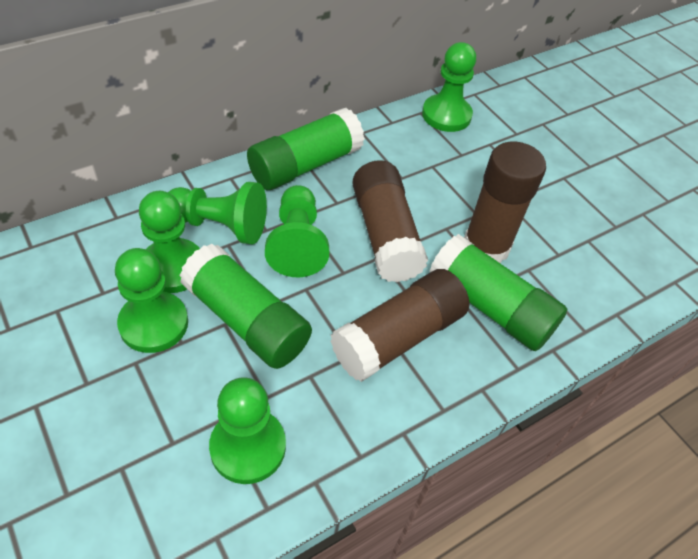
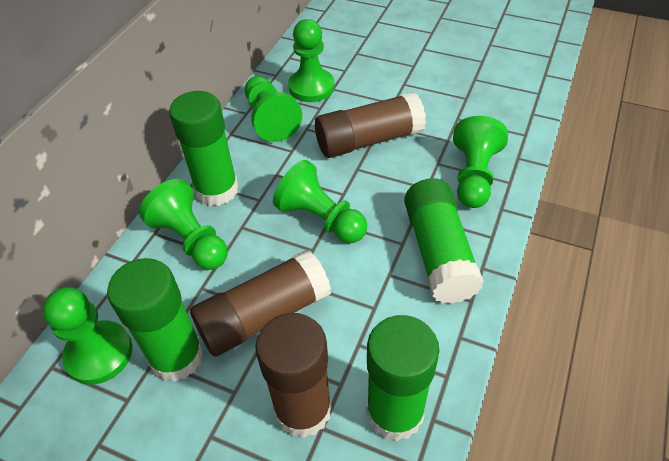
green glue stick: 3 -> 4

